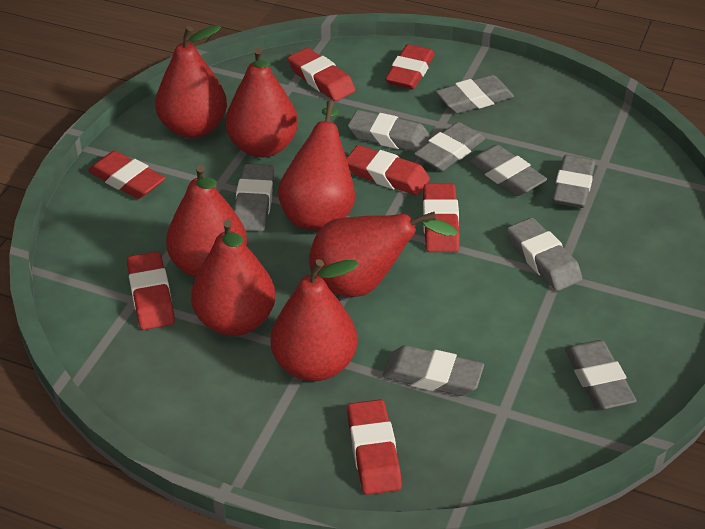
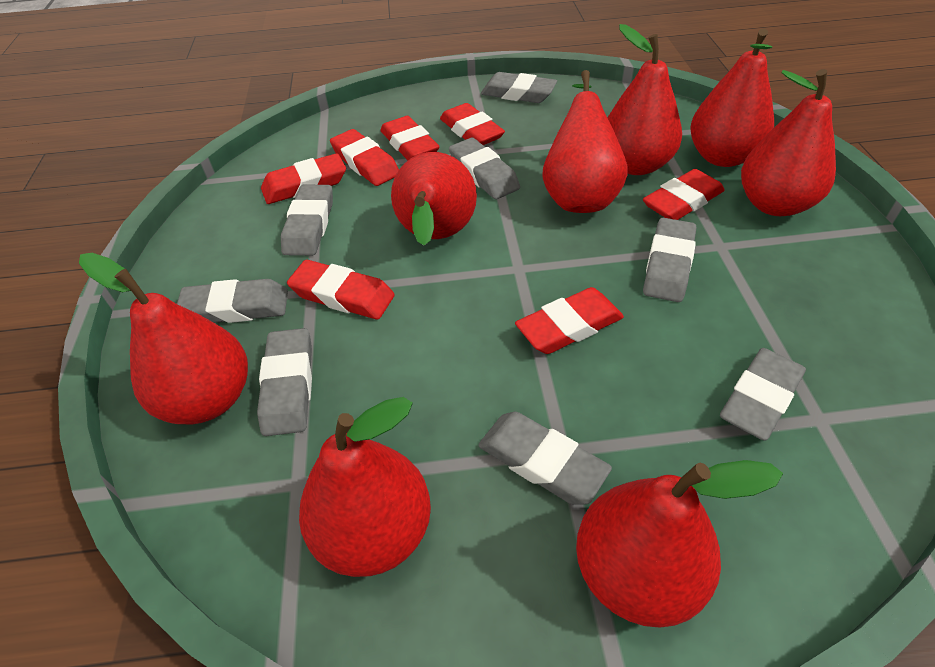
grey eraser: 9 -> 8
red pear: 7 -> 8

